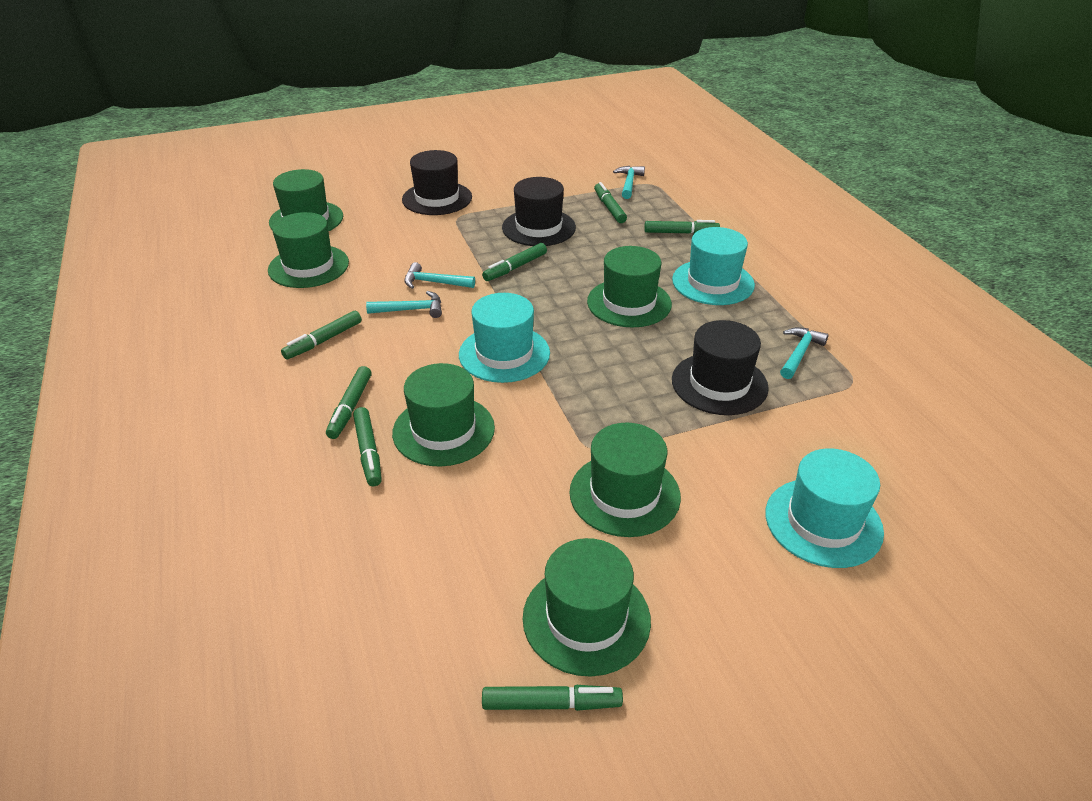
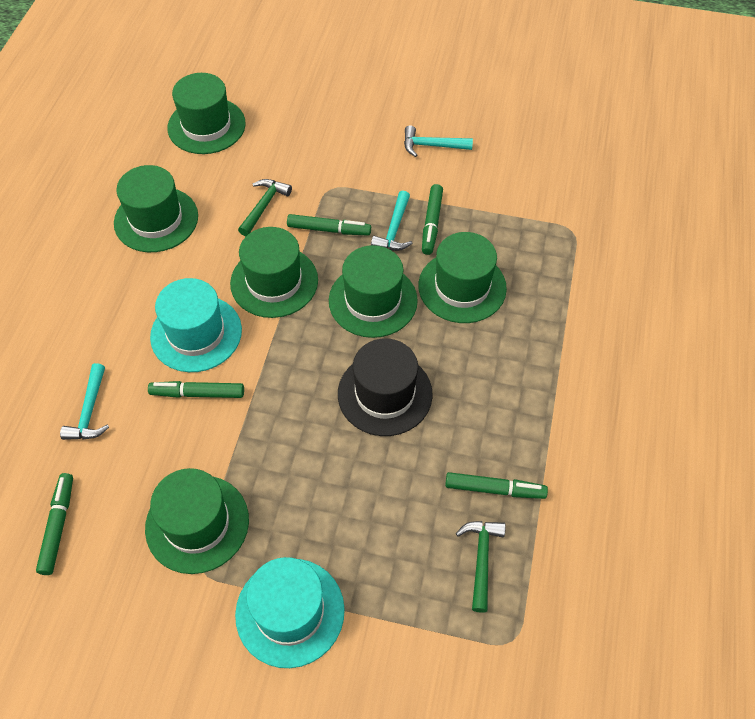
black hat: 3 -> 1
green hammer: 0 -> 2
green marker: 7 -> 5
turquoise hammer: 4 -> 3
turquoise hat: 3 -> 2

